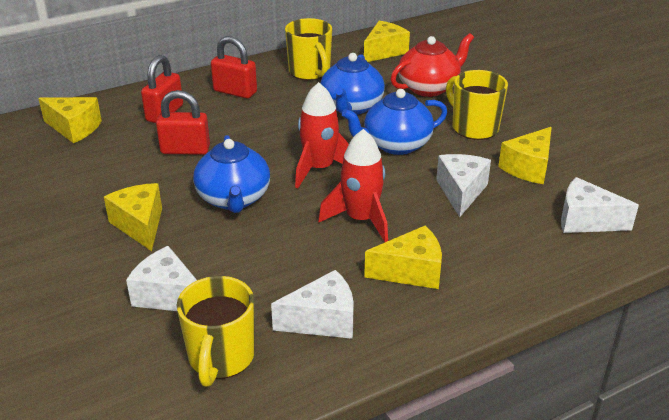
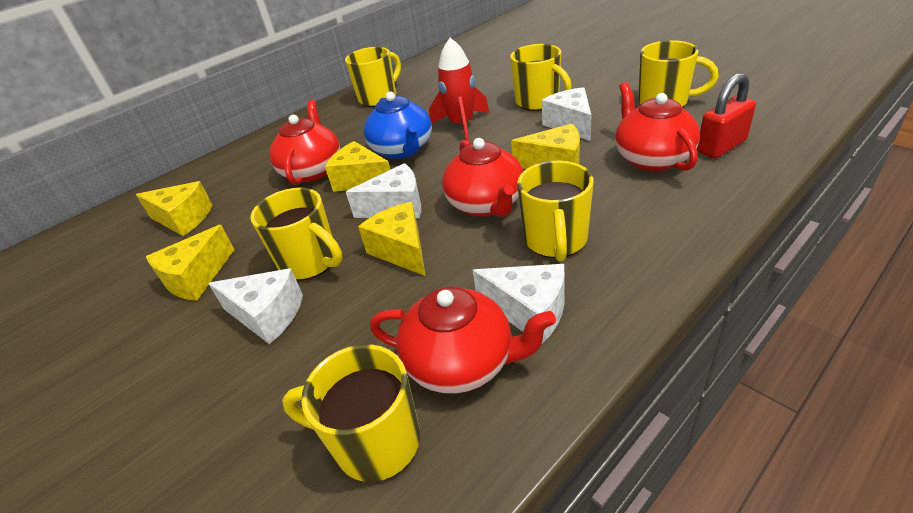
blue teapot: 3 -> 1
red padlock: 3 -> 1
red rocket: 2 -> 1
red teapot: 1 -> 4
yellow mug: 3 -> 6

